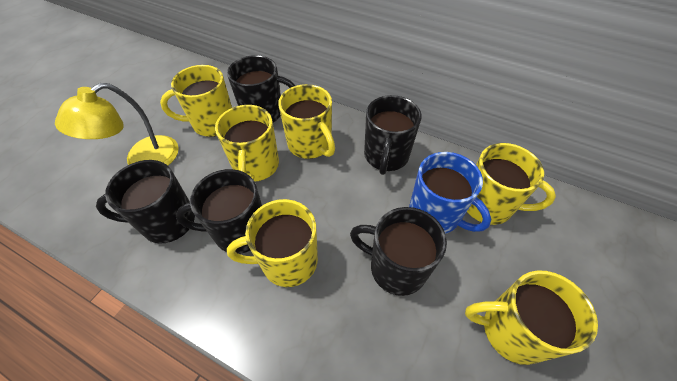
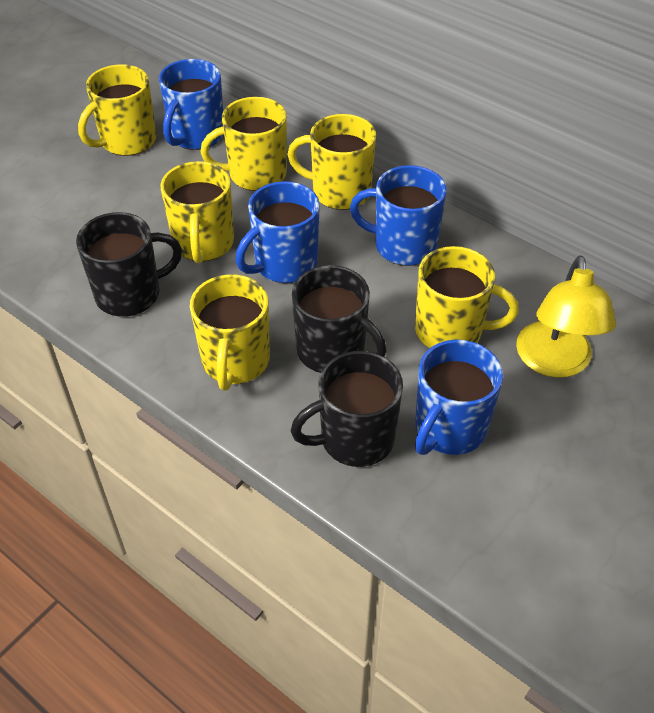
black mug: 5 -> 3
blue mug: 1 -> 4

